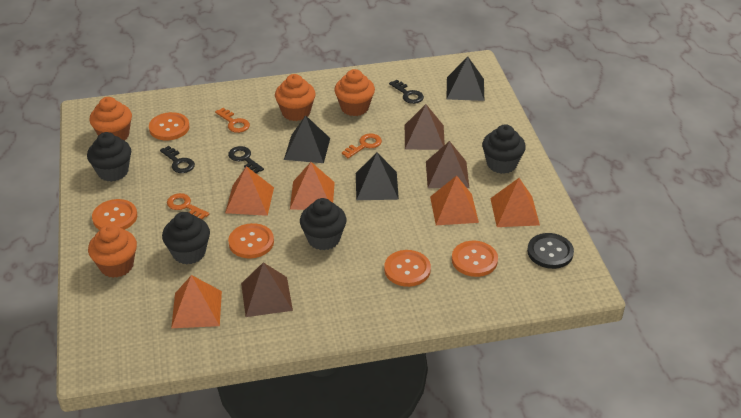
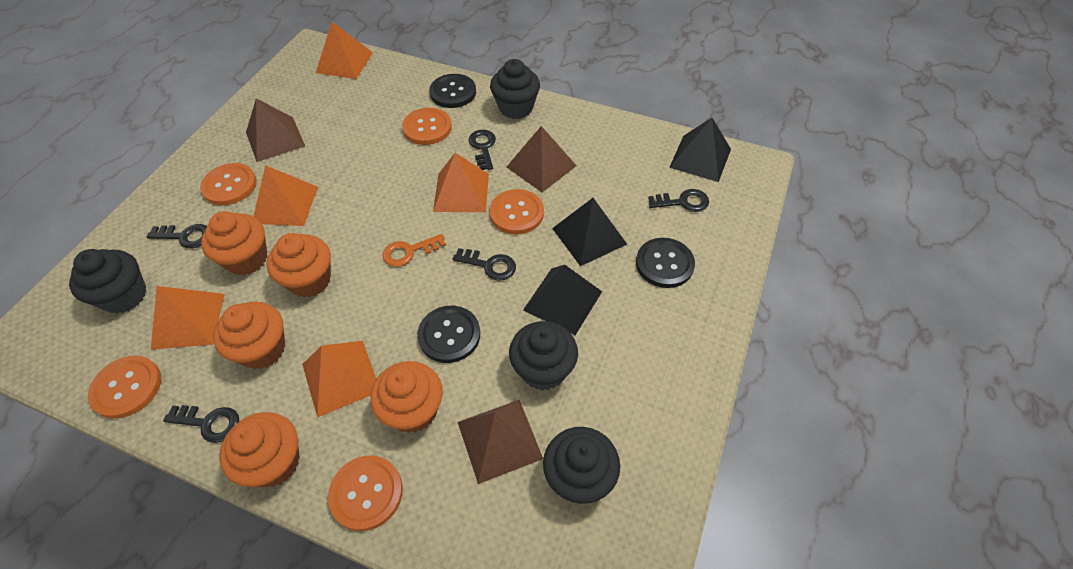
black button: 1 -> 3
black key: 3 -> 5
orange cupcake: 4 -> 5
orange key: 3 -> 1

